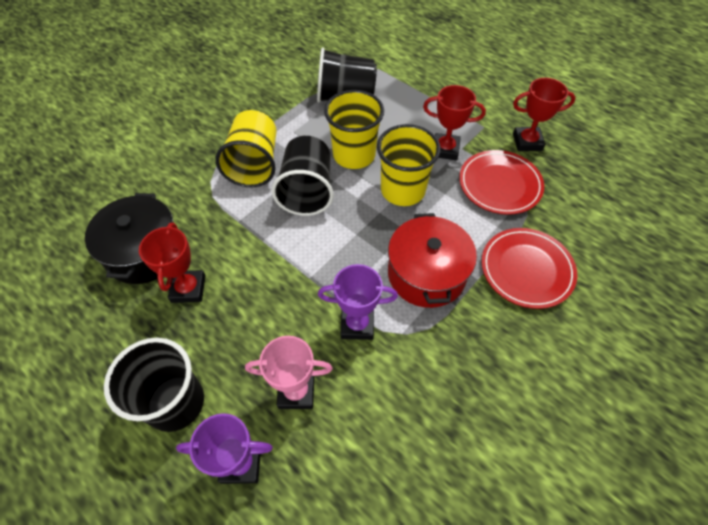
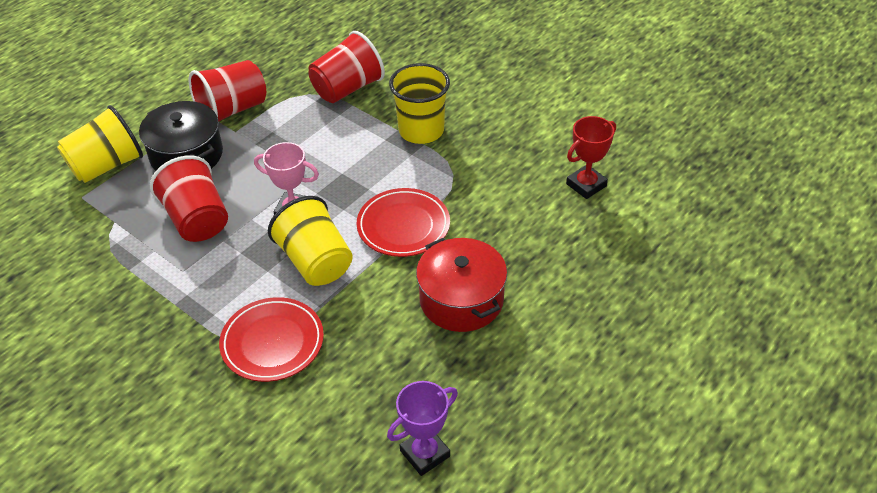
black cup: 3 -> 0
purple trophy: 2 -> 1
red cup: 0 -> 3
red trophy: 3 -> 1

